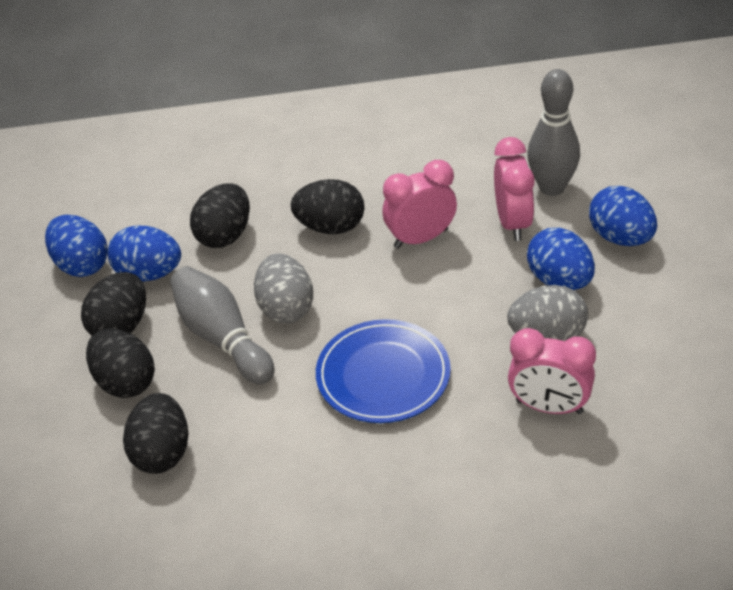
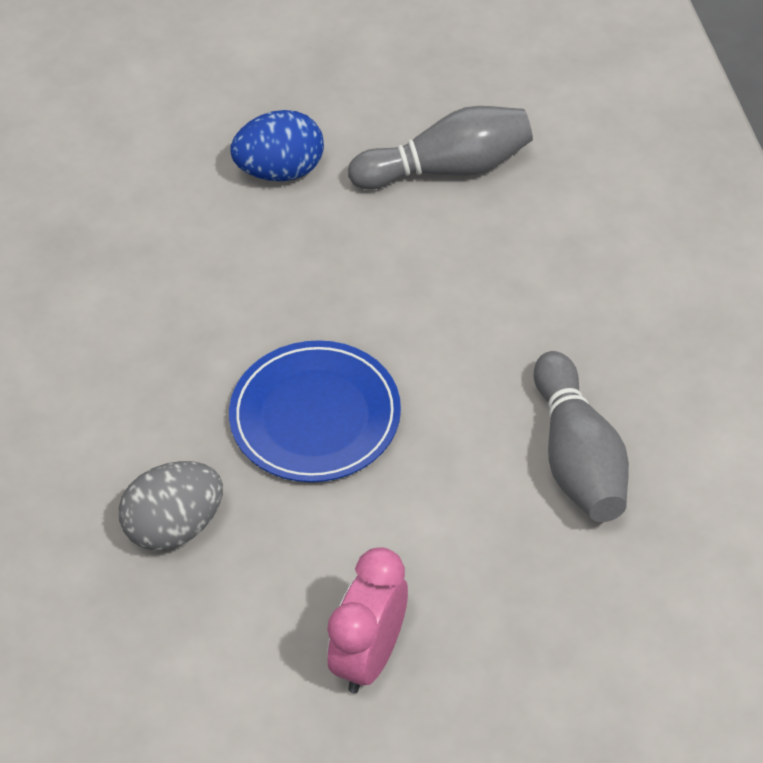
black egg: 5 -> 0
blue egg: 4 -> 1
grey egg: 2 -> 1
pink clock: 3 -> 1

